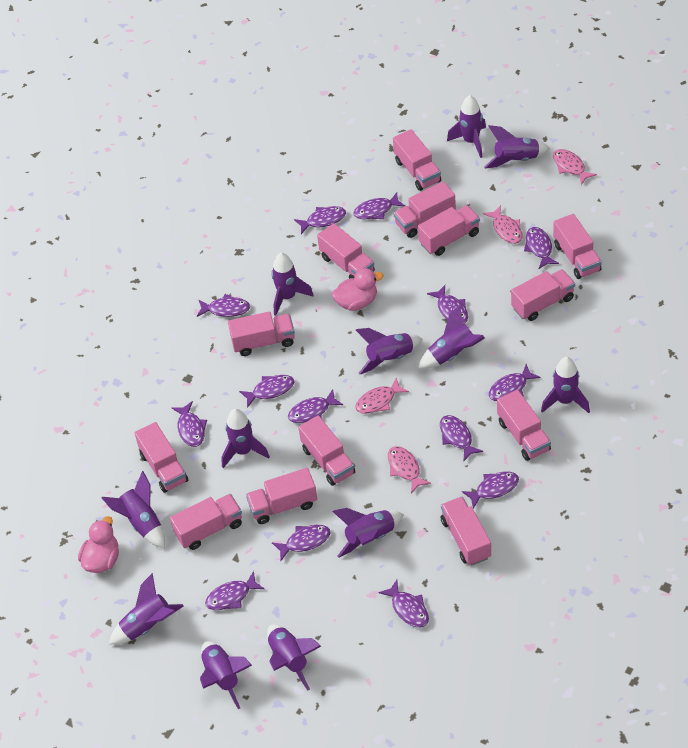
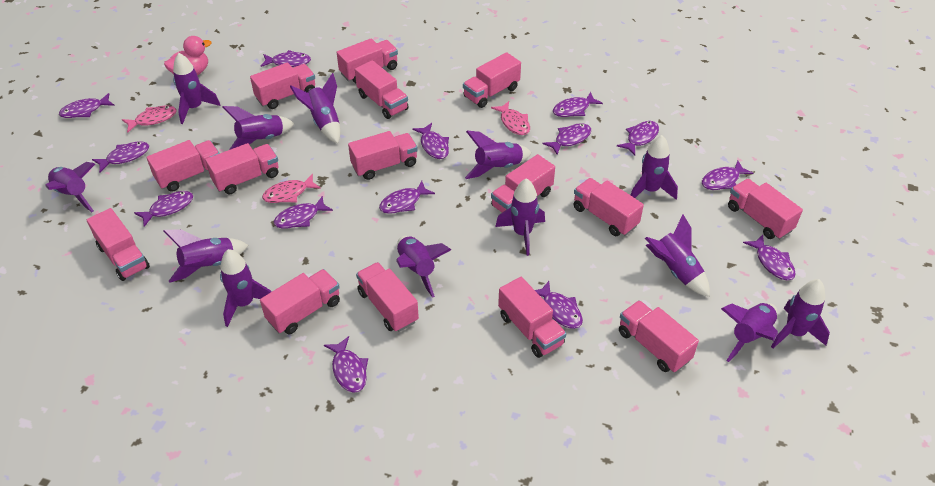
pink duck: 2 -> 1
pink fish: 4 -> 3
pink truck: 13 -> 15
purple rocket: 12 -> 13

